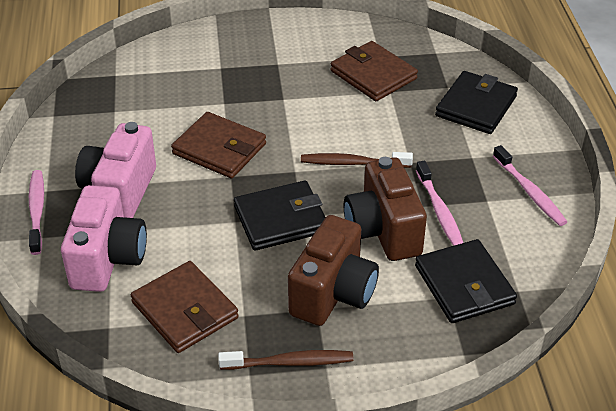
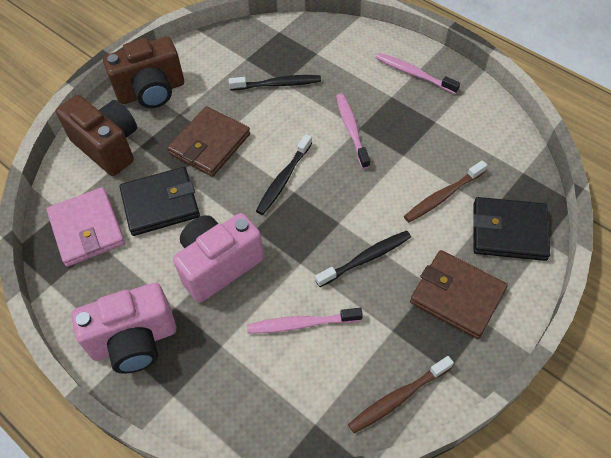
black toothbrush: 0 -> 3
black wallet: 3 -> 2
brown wallet: 3 -> 2
pink wallet: 0 -> 1

